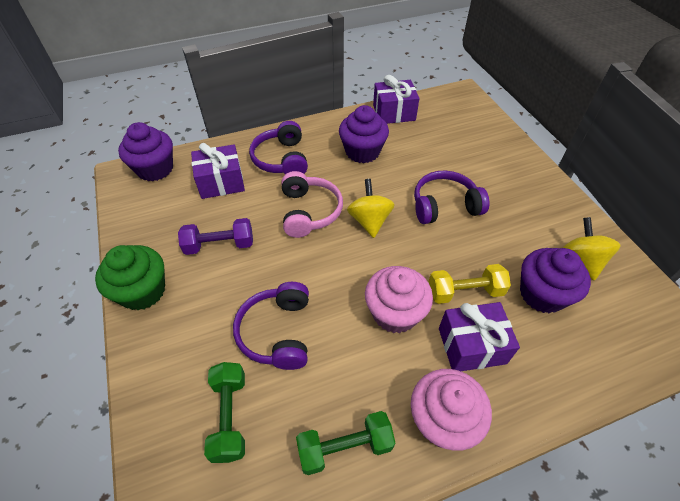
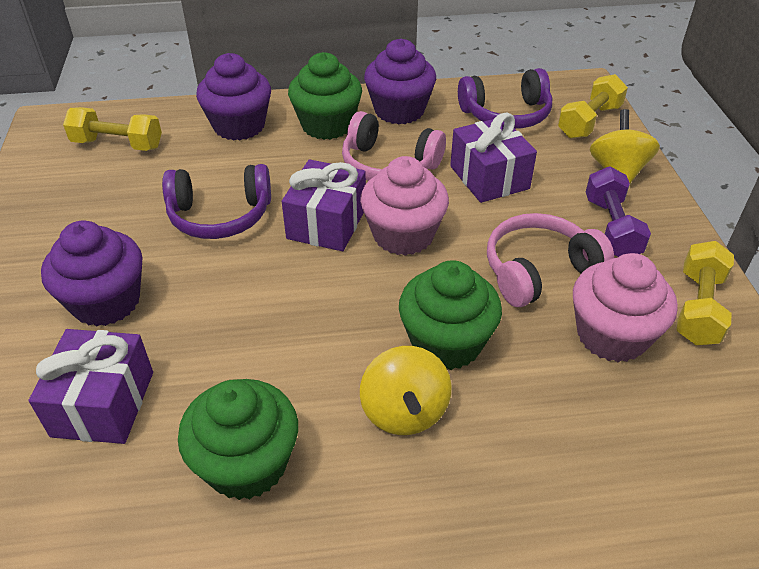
green cupcake: 1 -> 3
green dumbbell: 2 -> 0
pink headphones: 1 -> 2
purple headphones: 3 -> 2
yellow dumbbell: 1 -> 3

